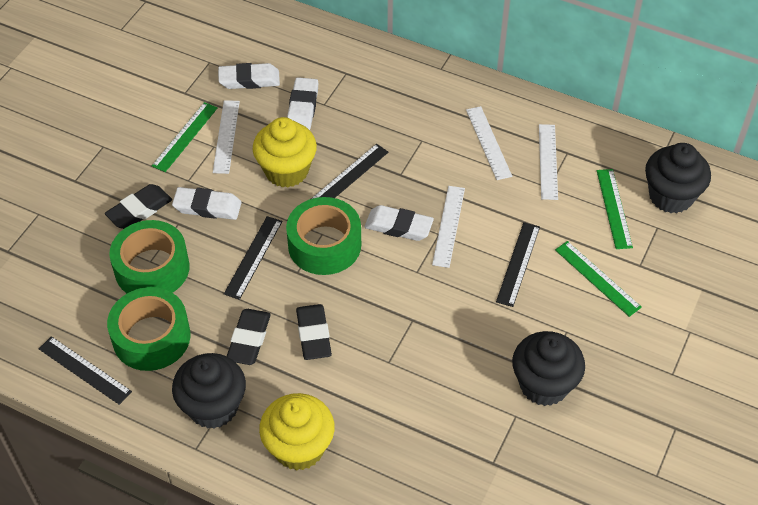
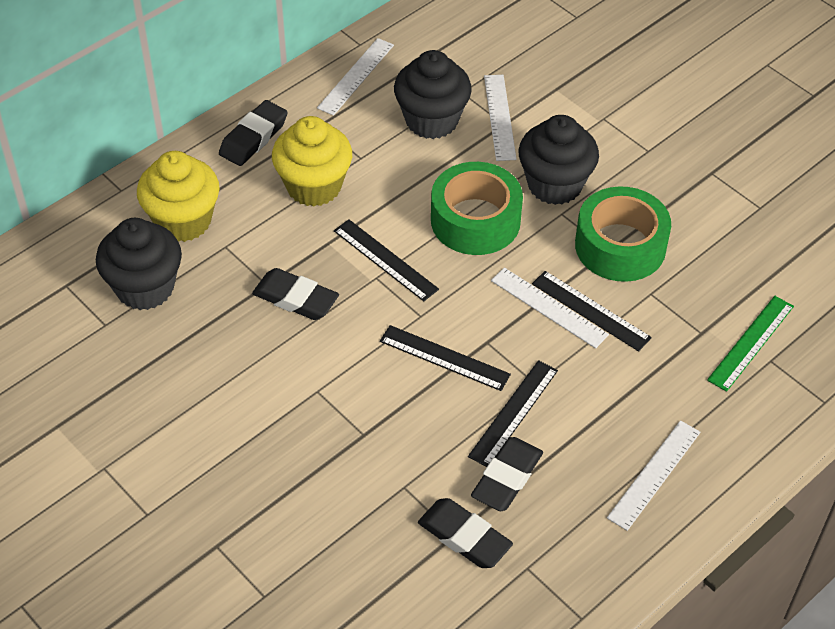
black eraser: 3 -> 4
green ruler: 3 -> 1
green tape: 3 -> 2
white eraser: 4 -> 0

